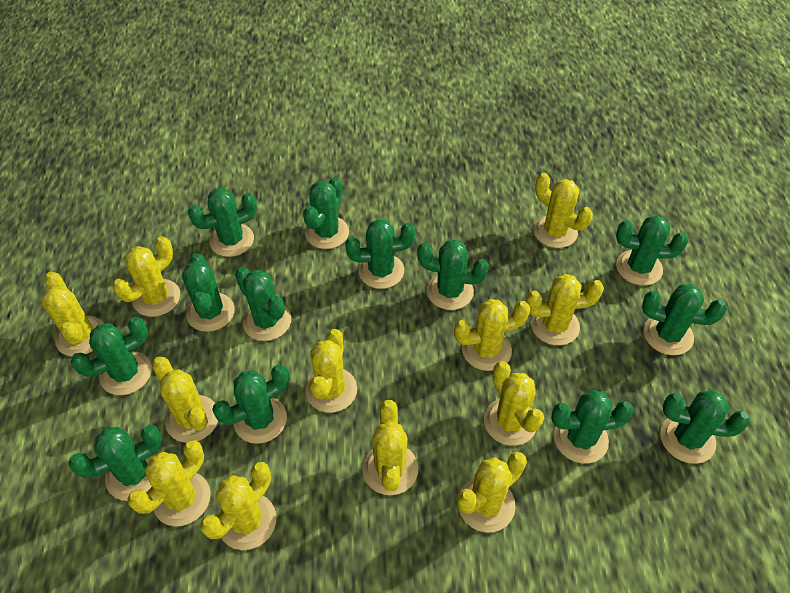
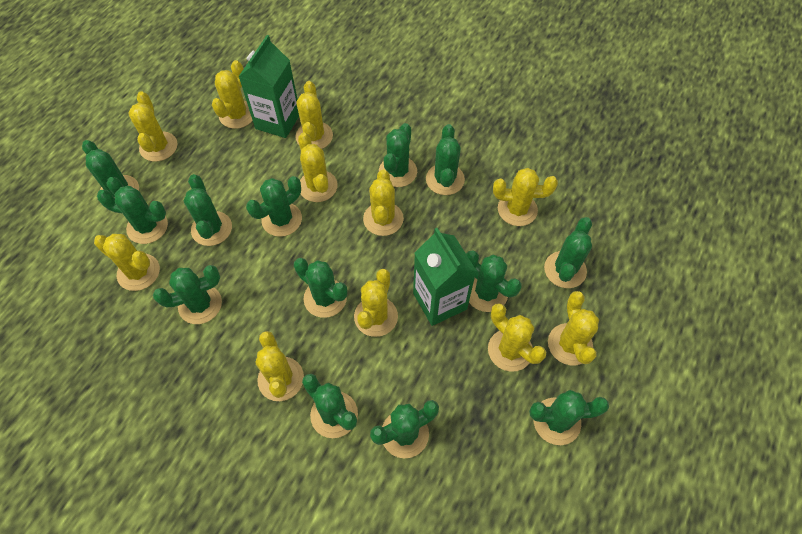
green carton: 0 -> 2
yellow cactus: 12 -> 11

